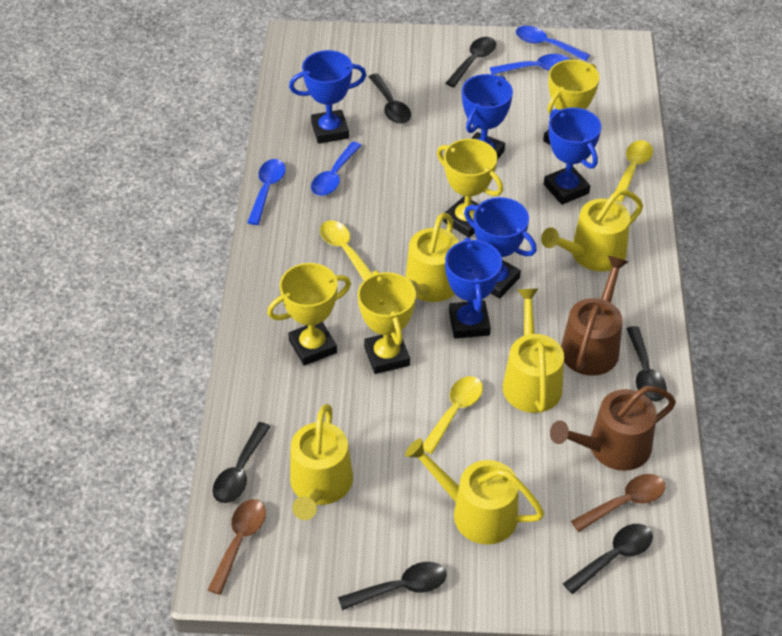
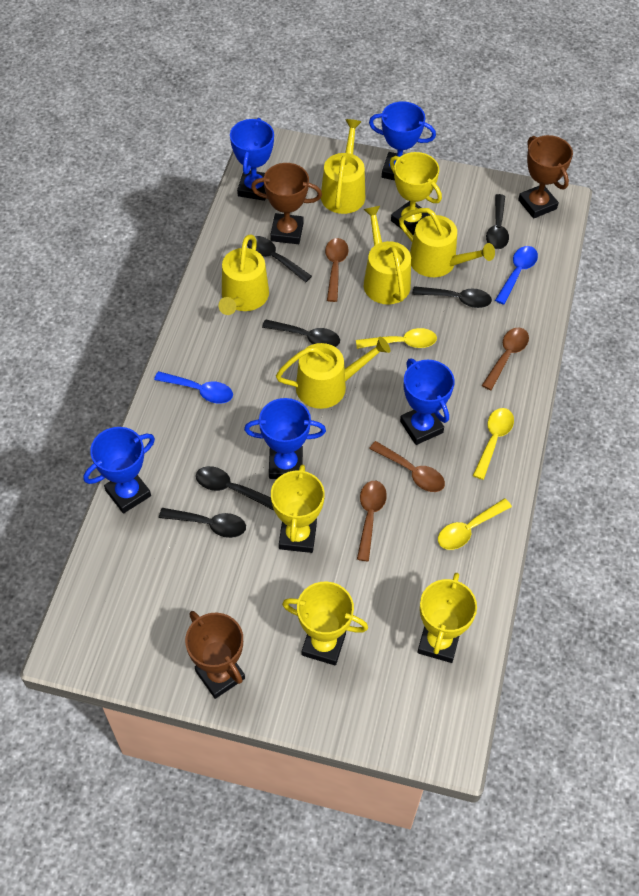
blue spoon: 4 -> 2
brown spoon: 2 -> 4
brown trophy: 0 -> 3
brown watering can: 2 -> 0

